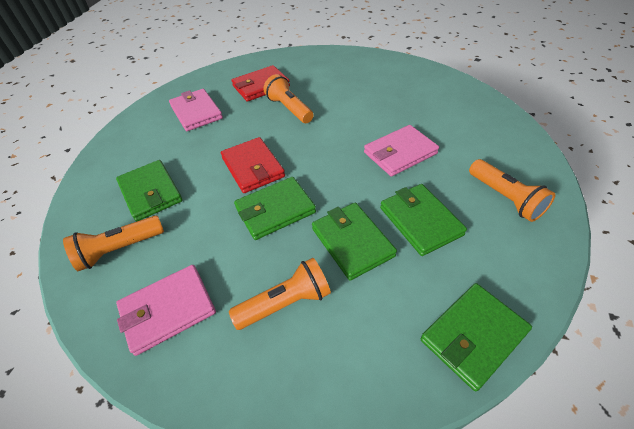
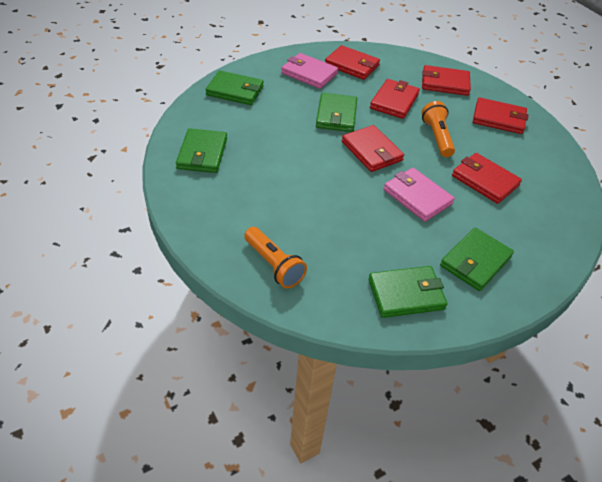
orange flashlight: 4 -> 2
pink wallet: 3 -> 2
red wallet: 2 -> 6

